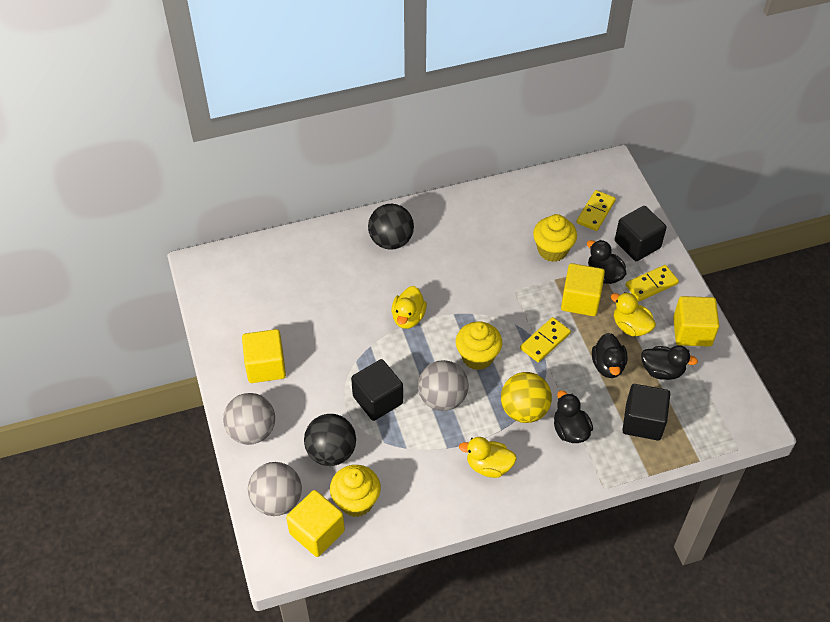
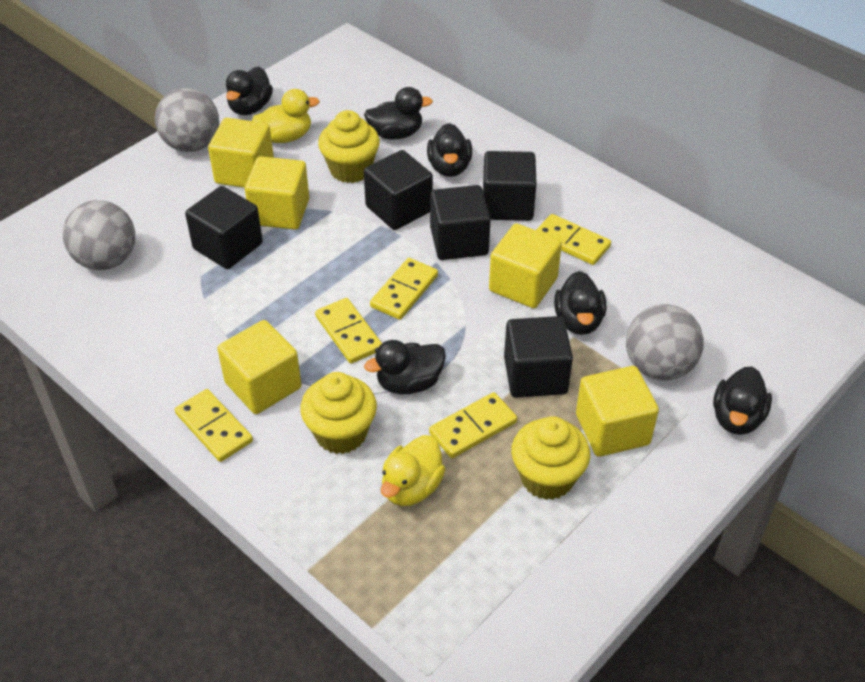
black ball: 2 -> 0
black cube: 3 -> 5
black duck: 4 -> 6
yellow ball: 1 -> 0
yellow cube: 4 -> 5
yellow domino: 3 -> 5
yellow duck: 3 -> 2

